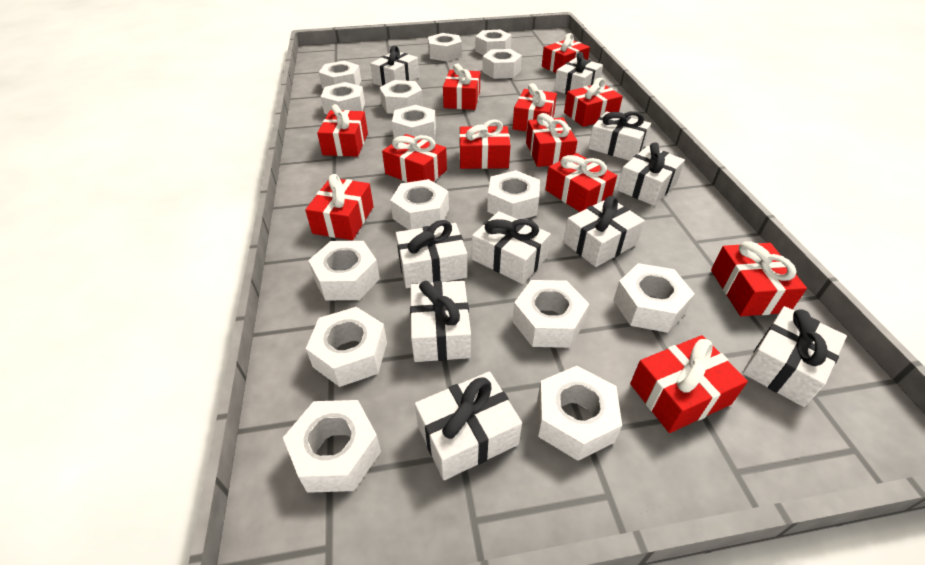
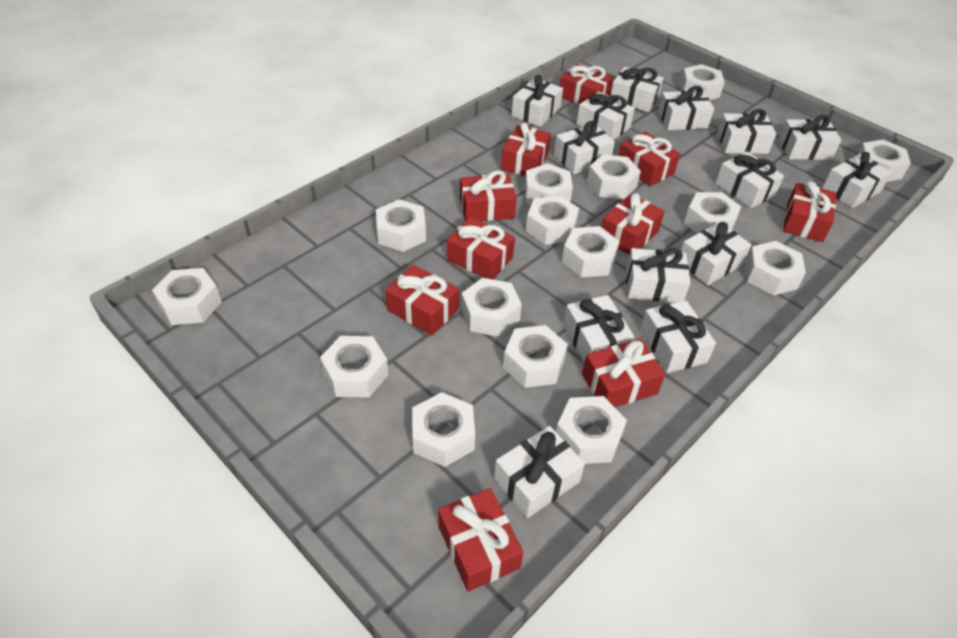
red gift: 12 -> 10
white gift: 10 -> 14

